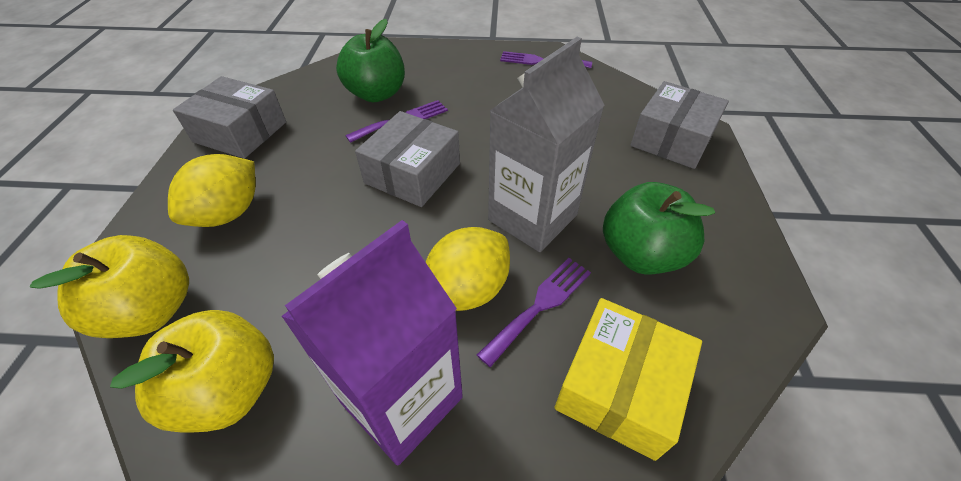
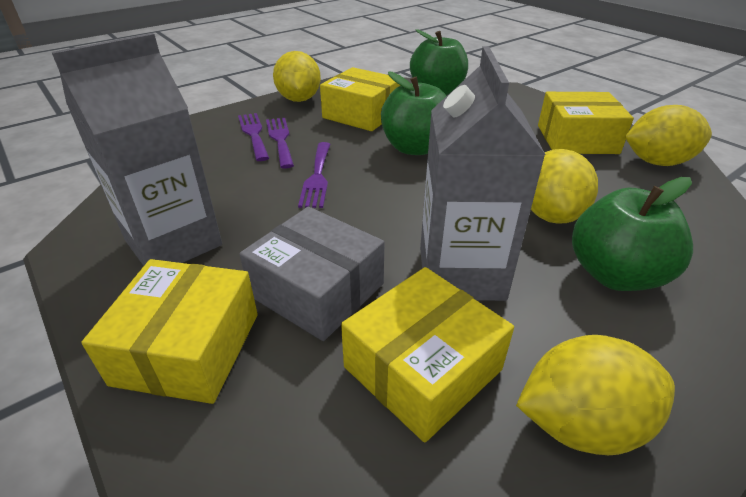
green apple: 2 -> 3
grey box: 3 -> 1
grey carton: 1 -> 2
purple carton: 1 -> 0
yellow apple: 2 -> 0
yellow box: 1 -> 4
yellow lemon: 2 -> 4

